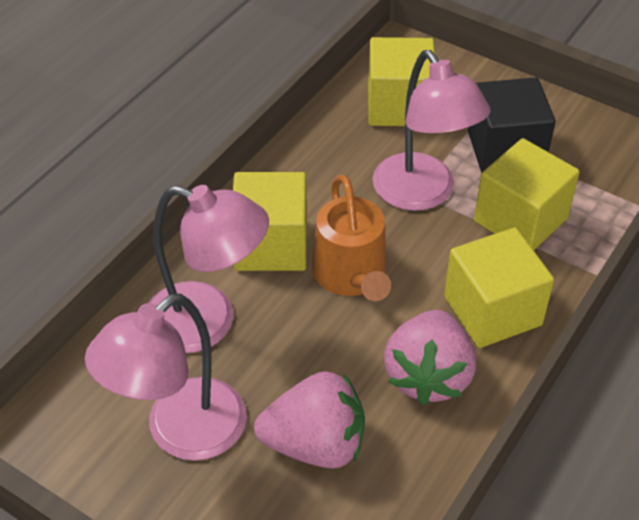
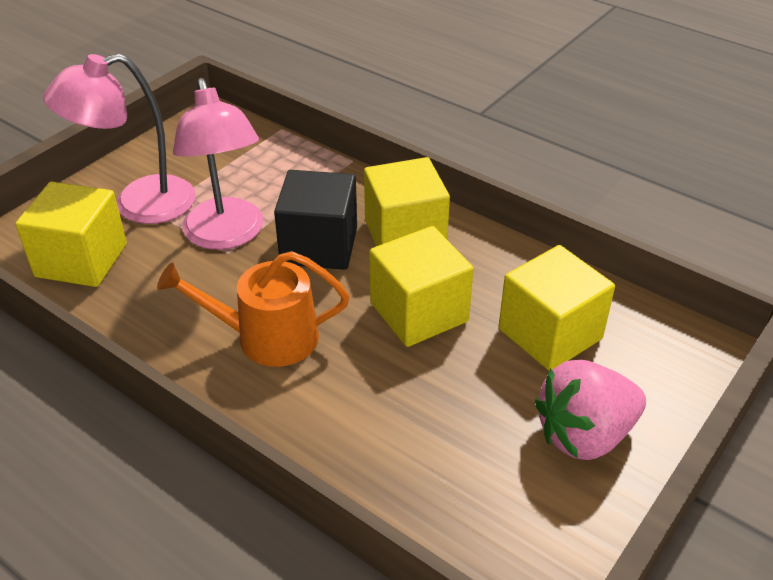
pink lamp: 3 -> 2
pink strawberry: 2 -> 1

